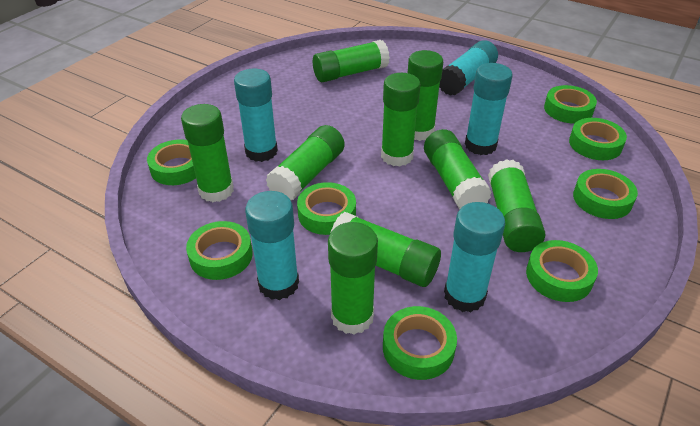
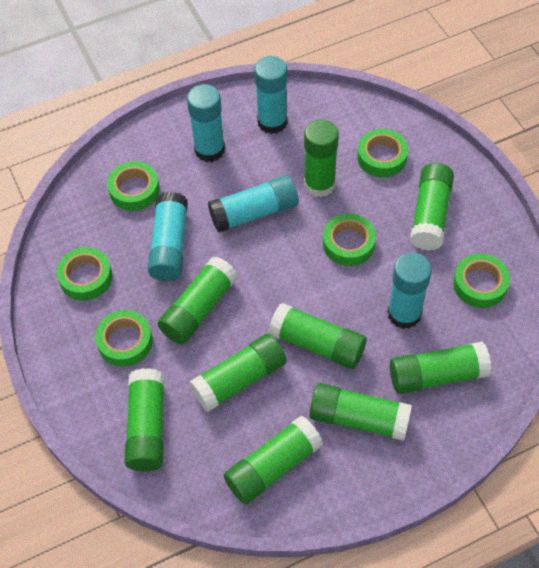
green tape: 8 -> 6

